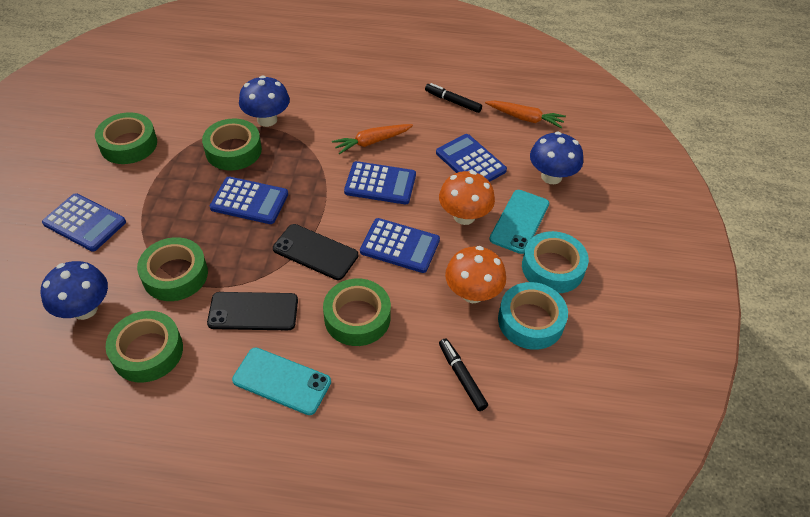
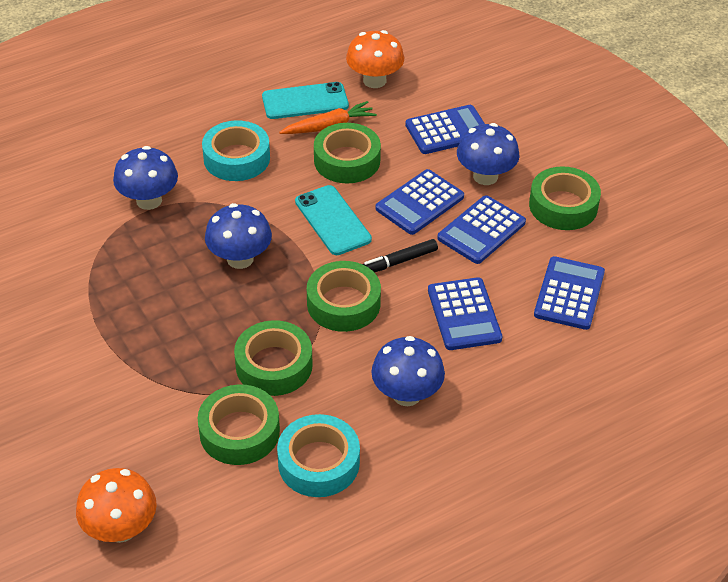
black marker: 2 -> 1
black phone: 2 -> 0
blue mushroom: 3 -> 4
orange carrot: 2 -> 1

